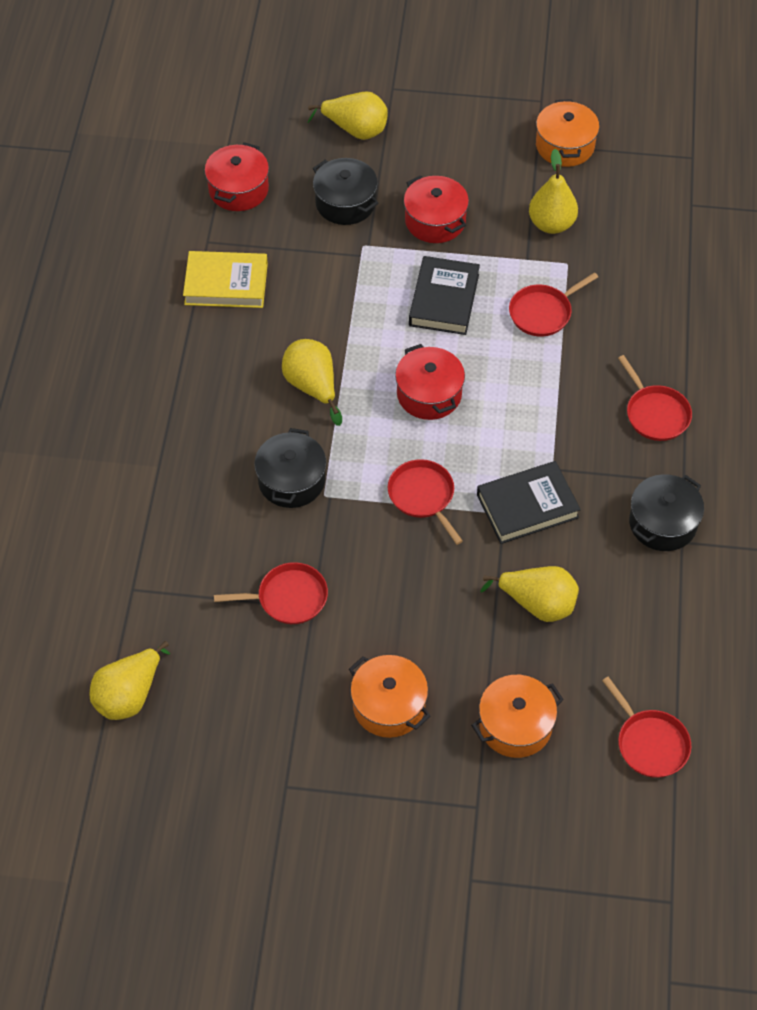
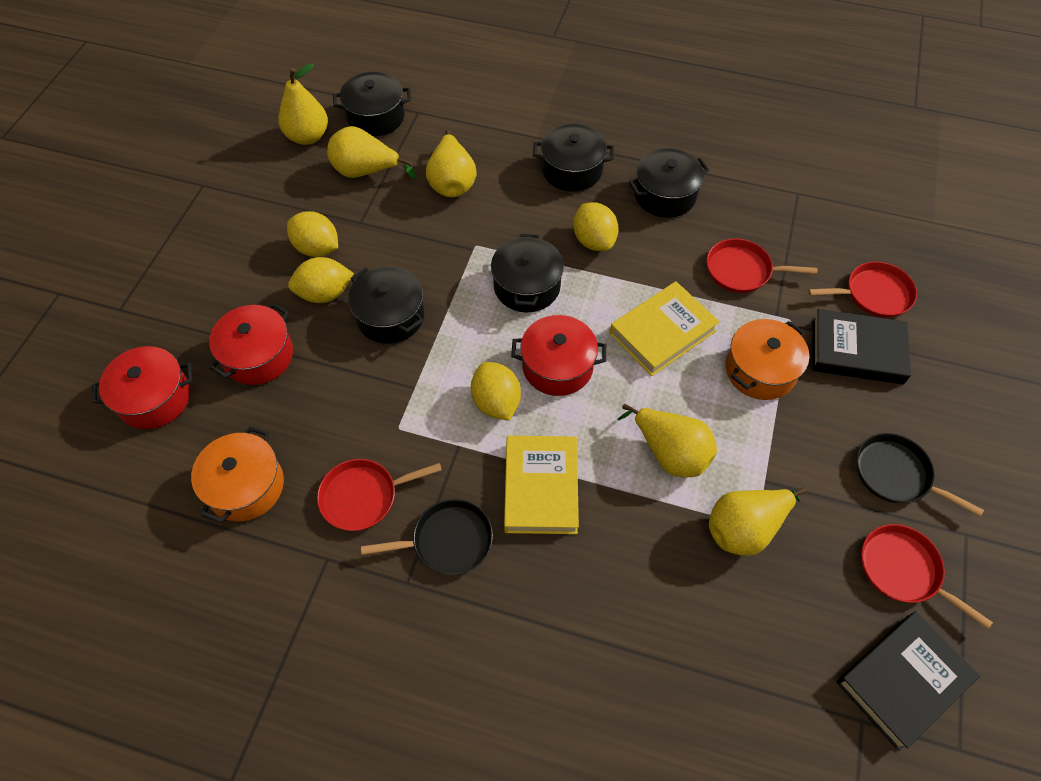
black pan: 0 -> 2
black pot: 3 -> 5
orange pot: 3 -> 2
red pan: 5 -> 4
yellow book: 1 -> 2
yellow lemon: 0 -> 4

